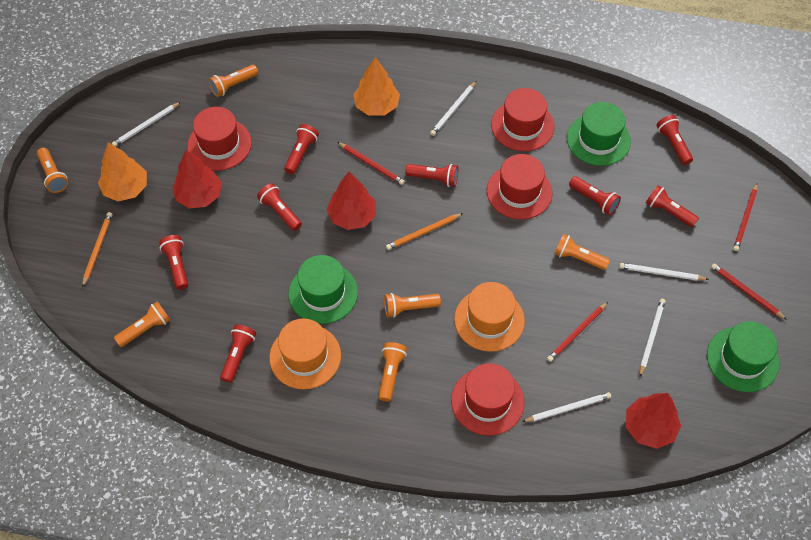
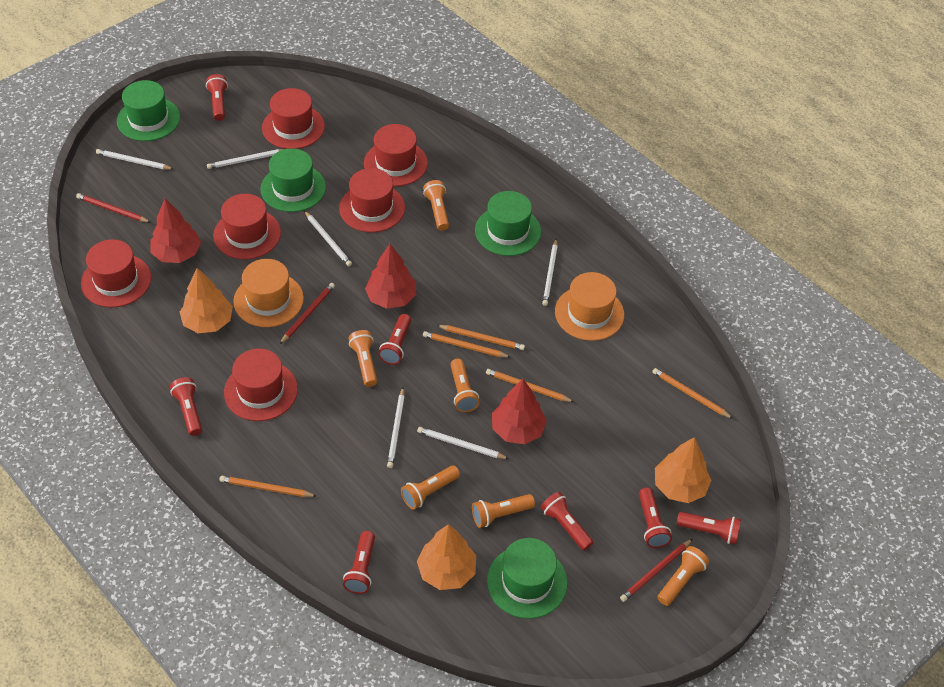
green hat: 3 -> 4
orange pencil: 2 -> 5
orange tree: 2 -> 3
red flashlight: 8 -> 7
red hat: 4 -> 6
red pencil: 4 -> 3
white pencil: 5 -> 6

